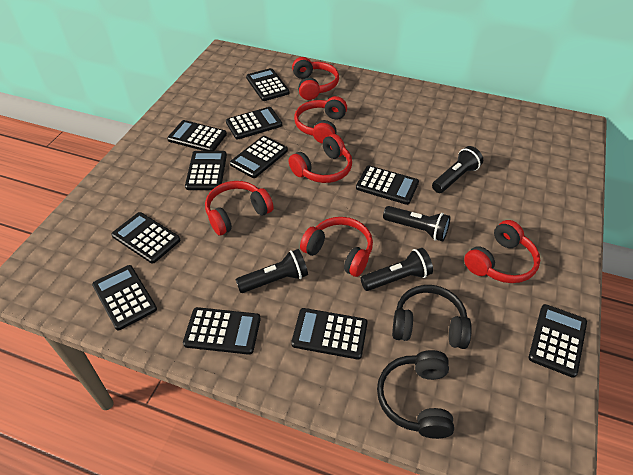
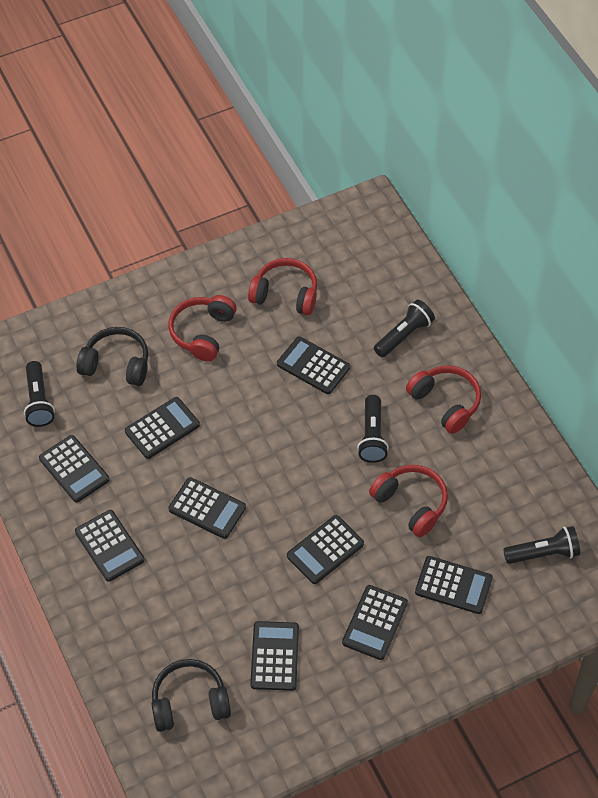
black calculator: 11 -> 9
red headphones: 6 -> 4

